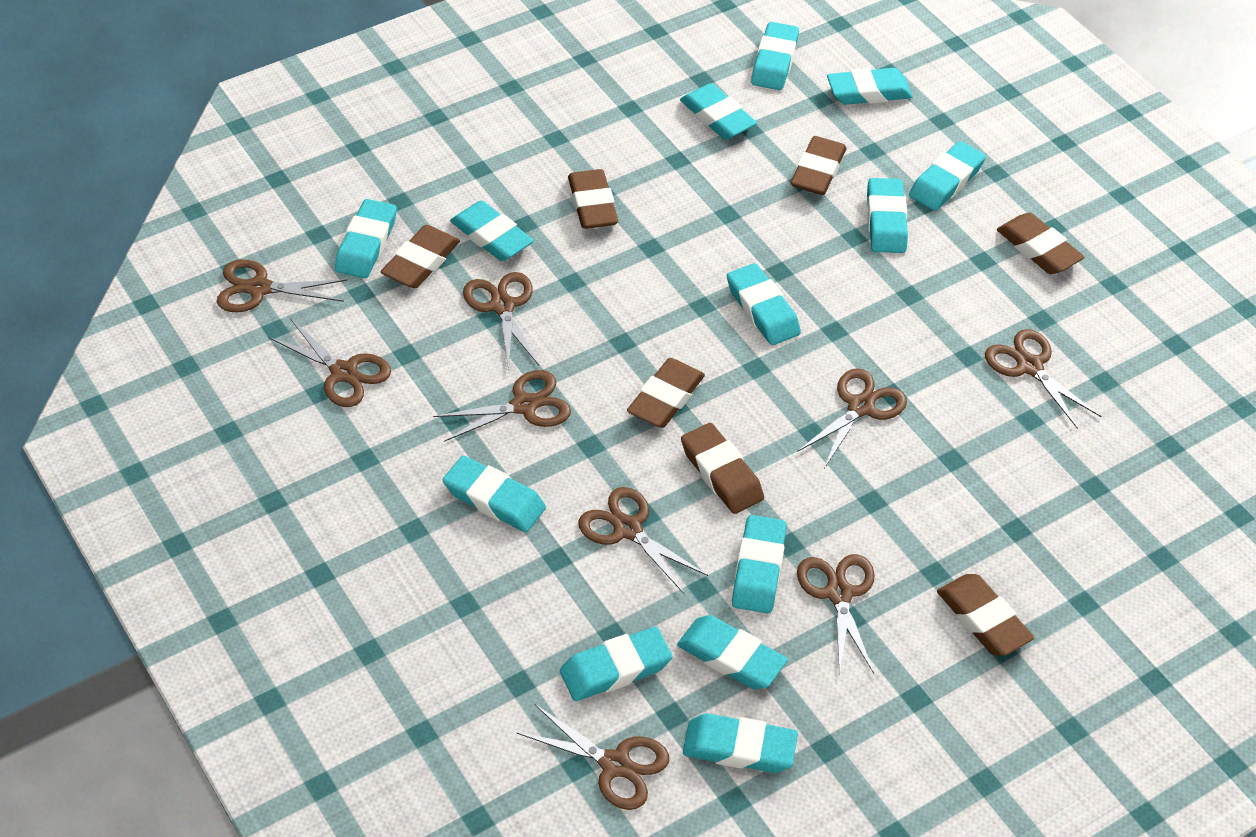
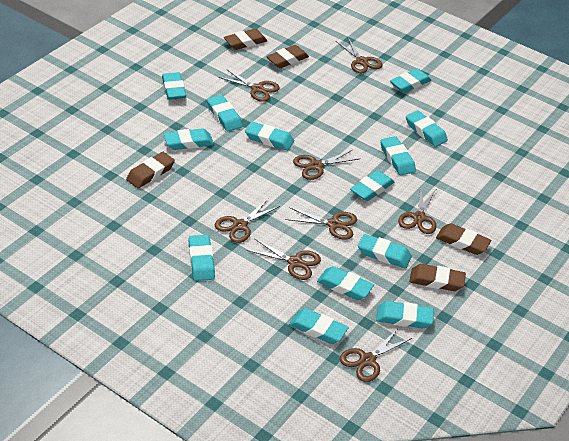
brown eraser: 7 -> 5
brown scissors: 9 -> 8

